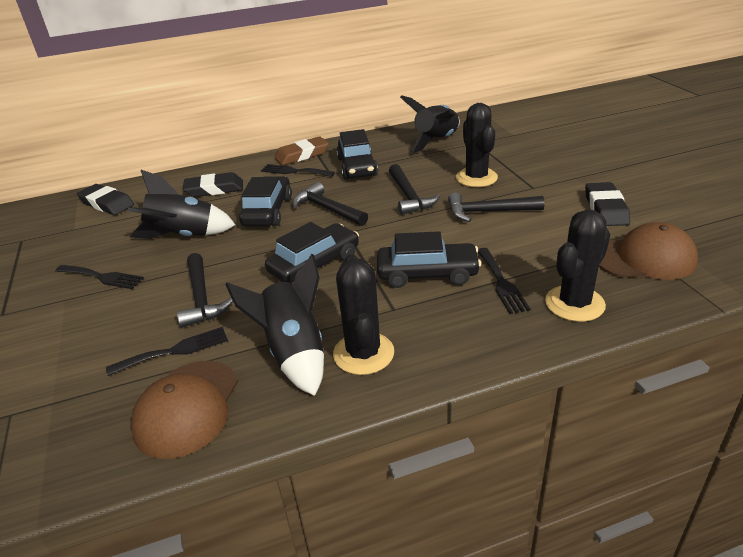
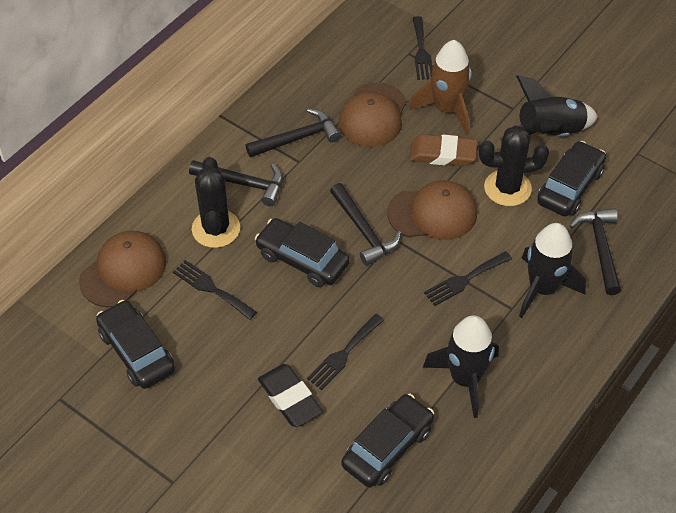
black cactus: 3 -> 2
black eraser: 3 -> 1
brown cap: 2 -> 3
brown rocket: 0 -> 1

